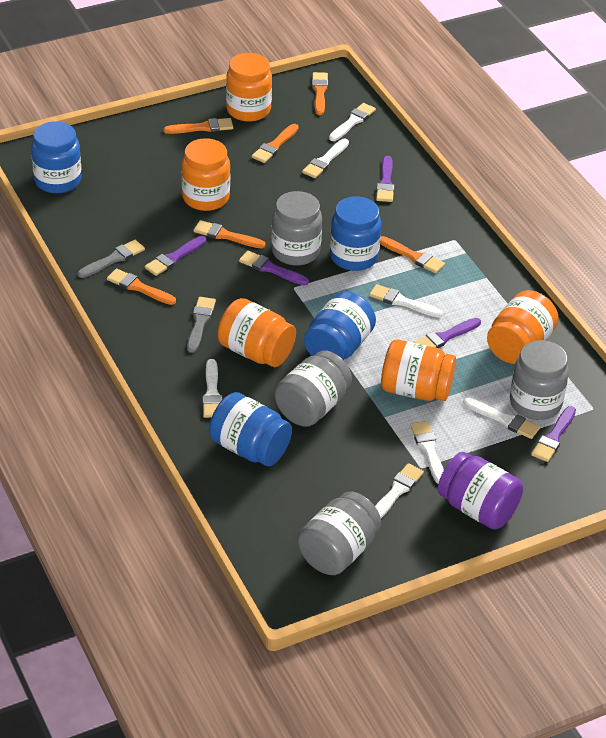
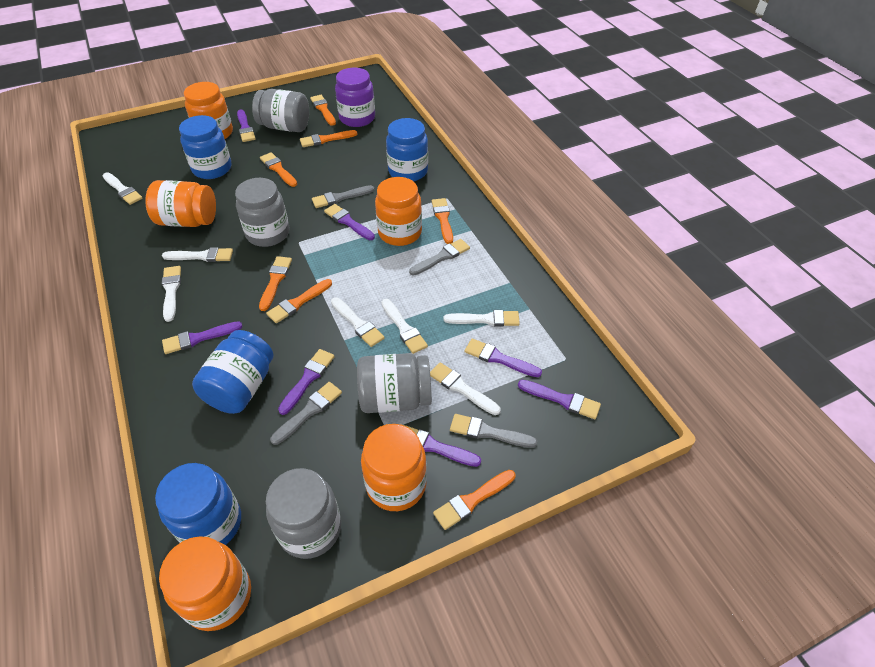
grey brush: 2 -> 4
orange brush: 6 -> 7
purple brush: 5 -> 7

